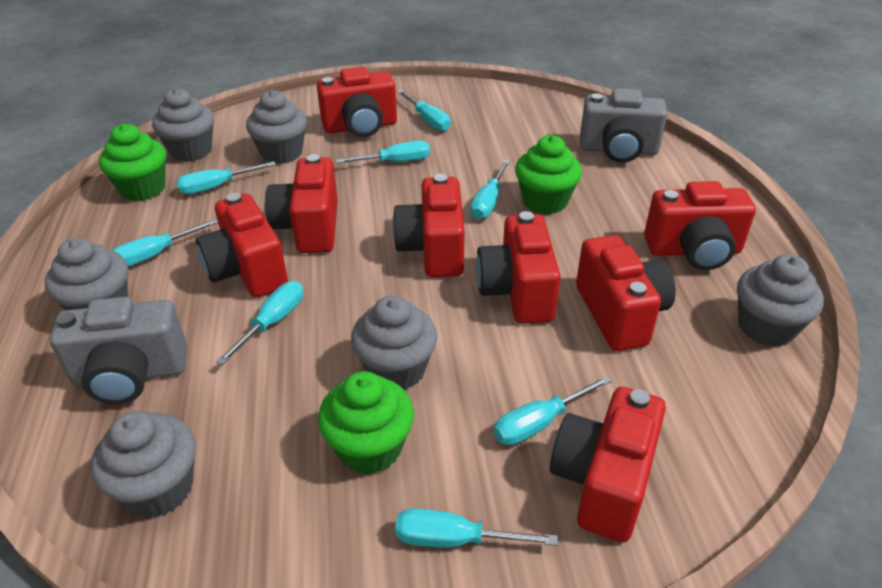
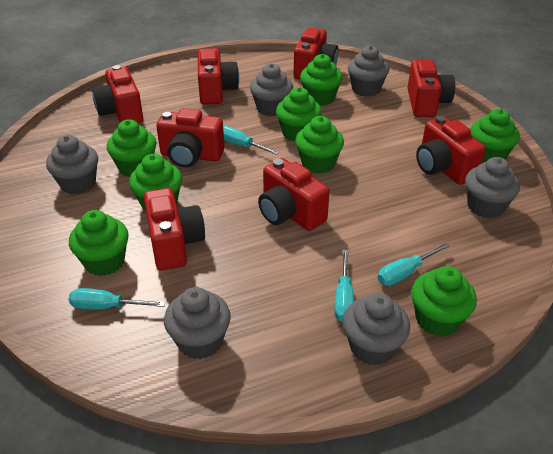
green cupcake: 3 -> 8
grey camera: 2 -> 0
turquoise screwdriver: 8 -> 4

